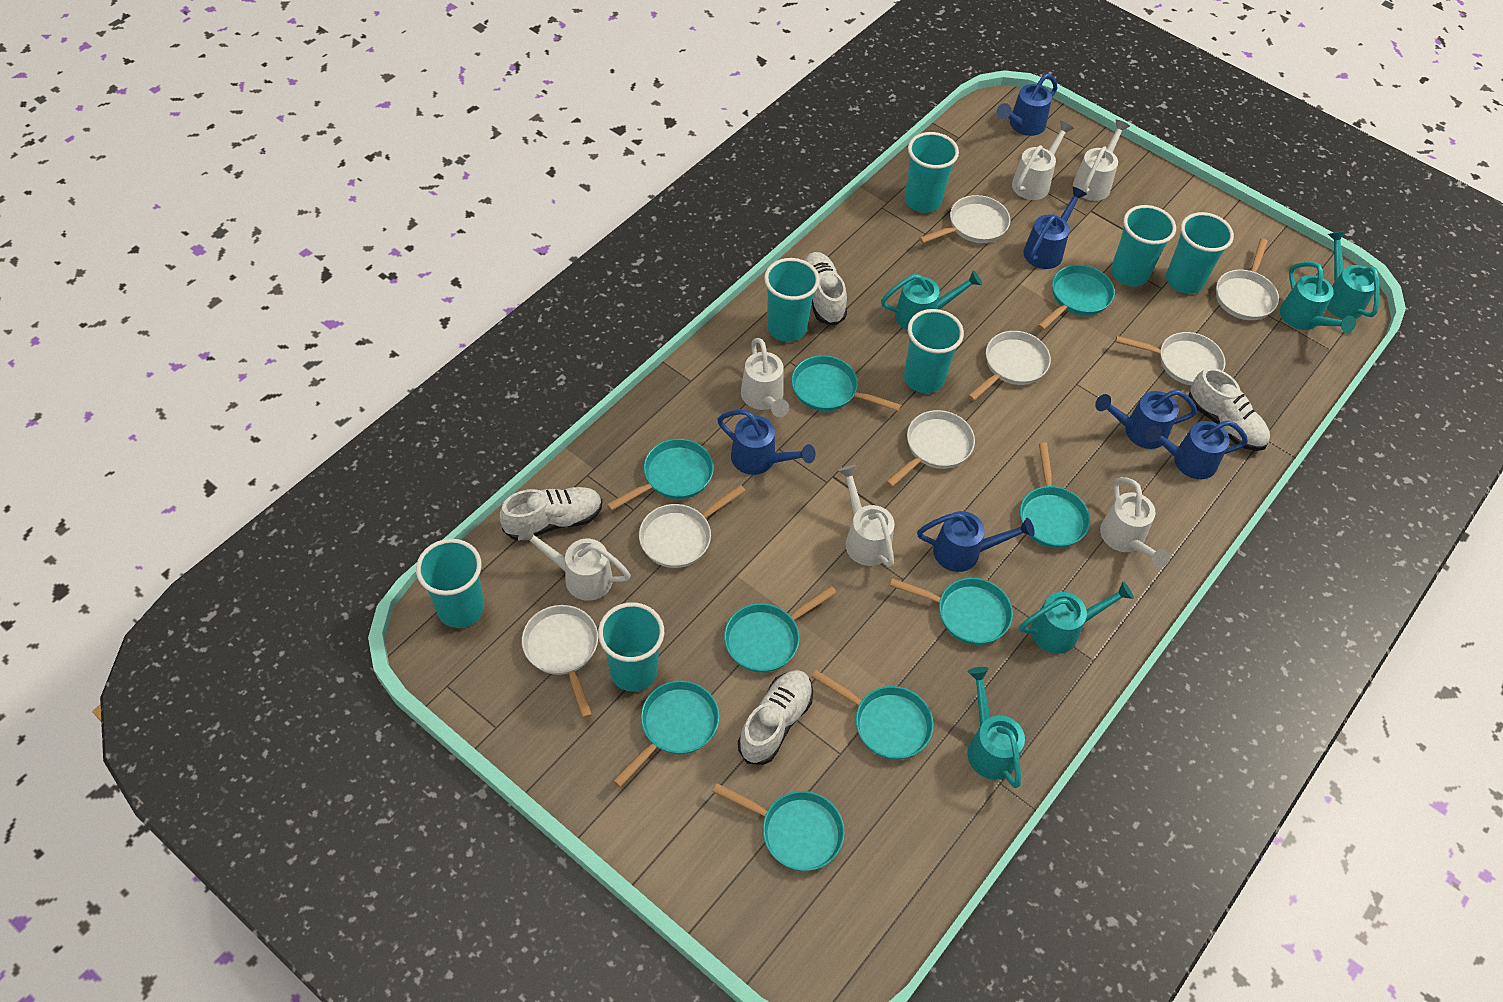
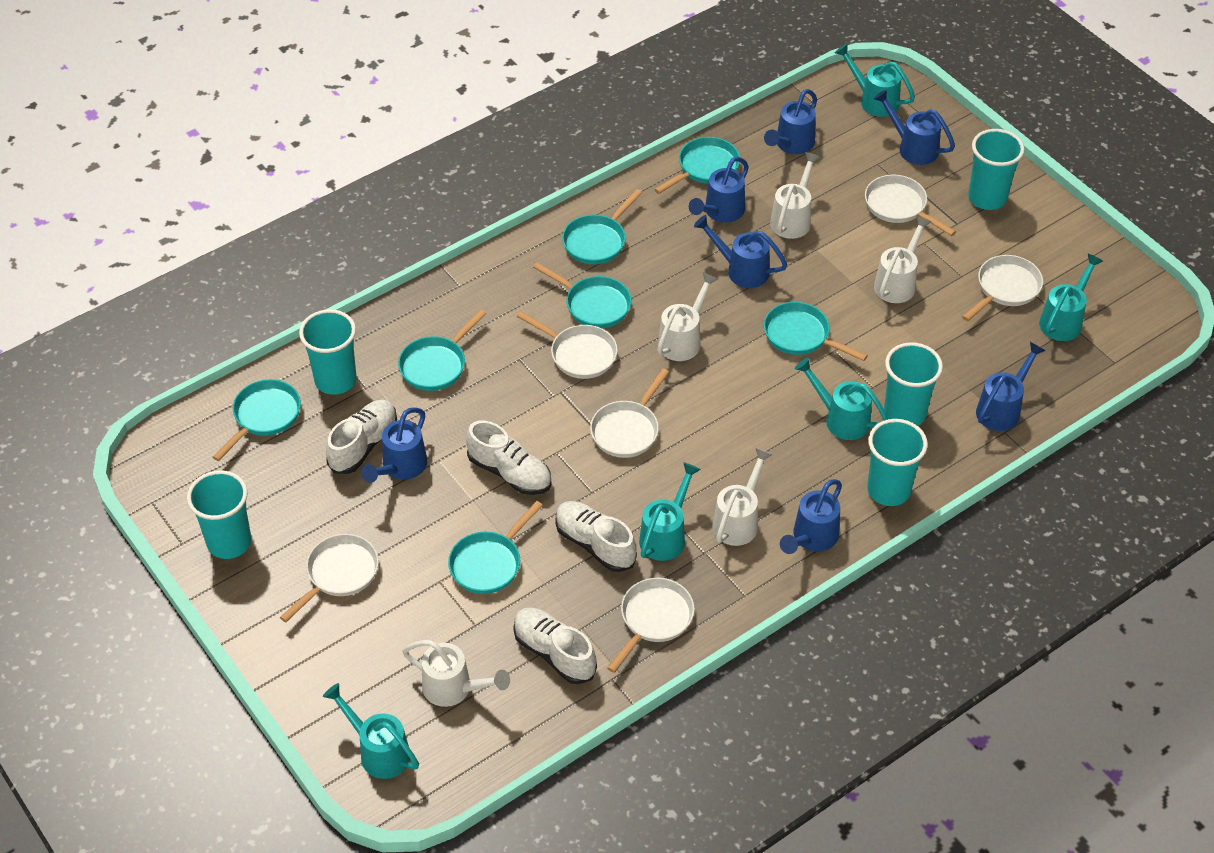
blue watering can: 6 -> 7
turquoise cup: 7 -> 5
turquoise pan: 9 -> 7
white pan: 7 -> 6
white watering can: 6 -> 5

